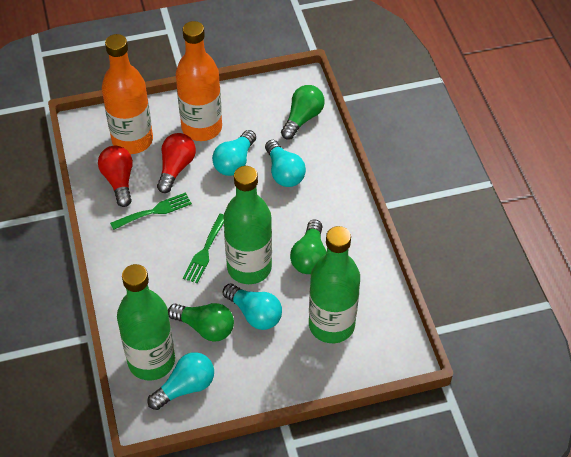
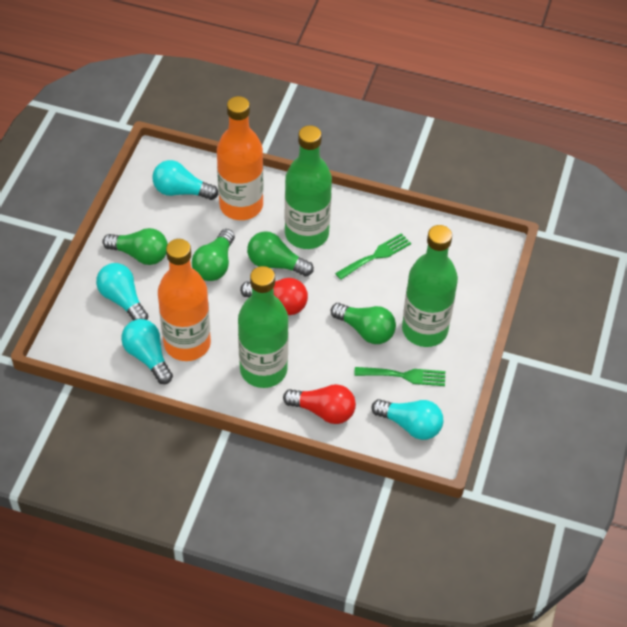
green light bulb: 3 -> 4

